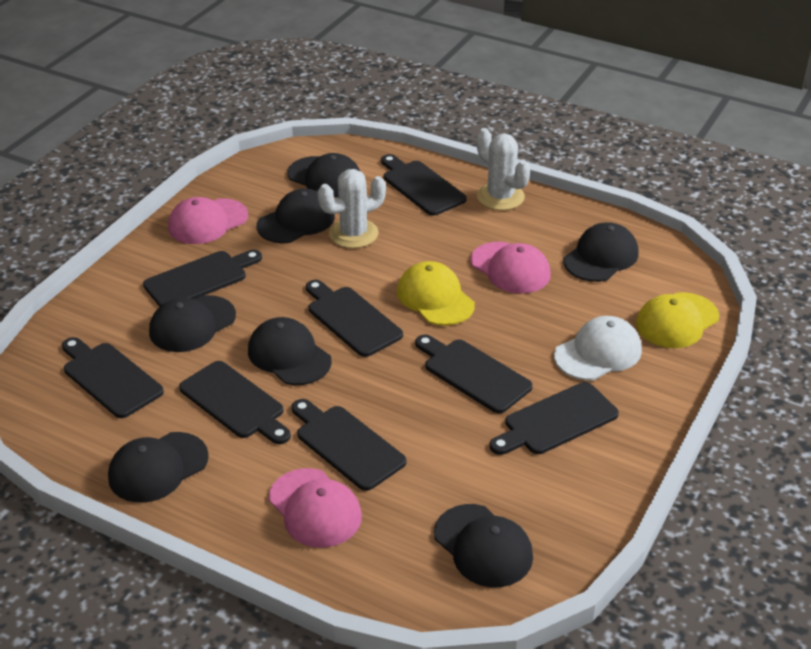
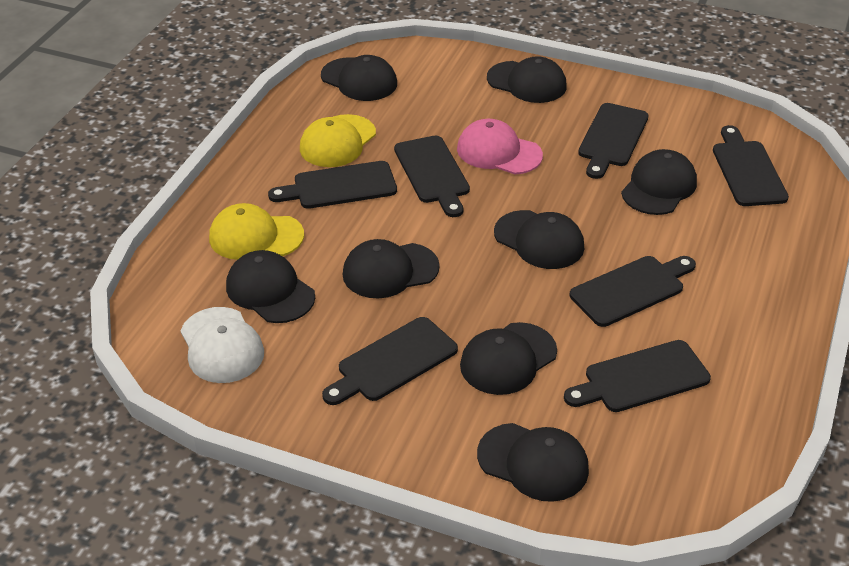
black cap: 7 -> 8
black cutting board: 8 -> 7
pink cap: 3 -> 1
white cactus: 2 -> 0

